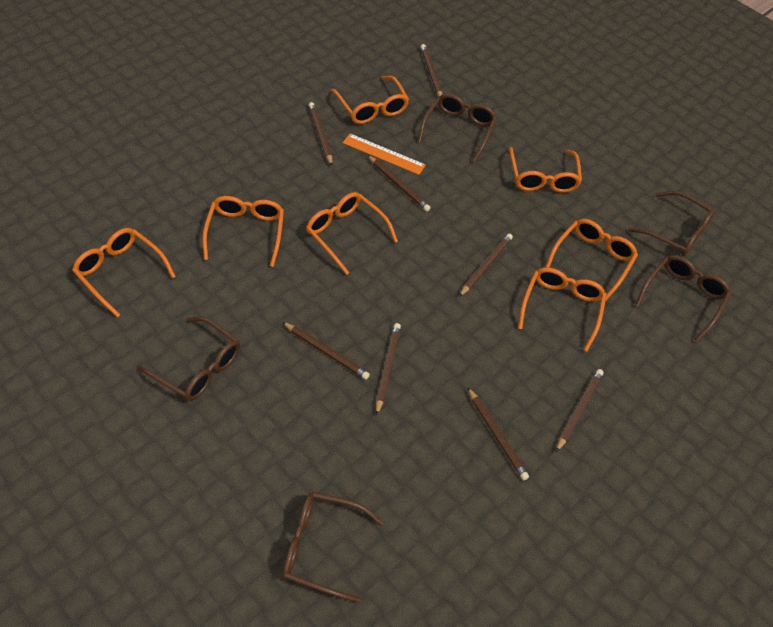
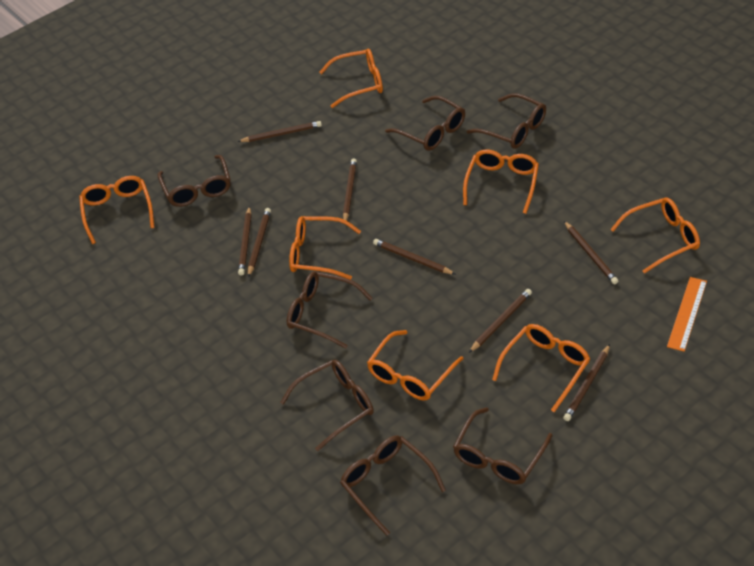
brown glasses: 5 -> 7

